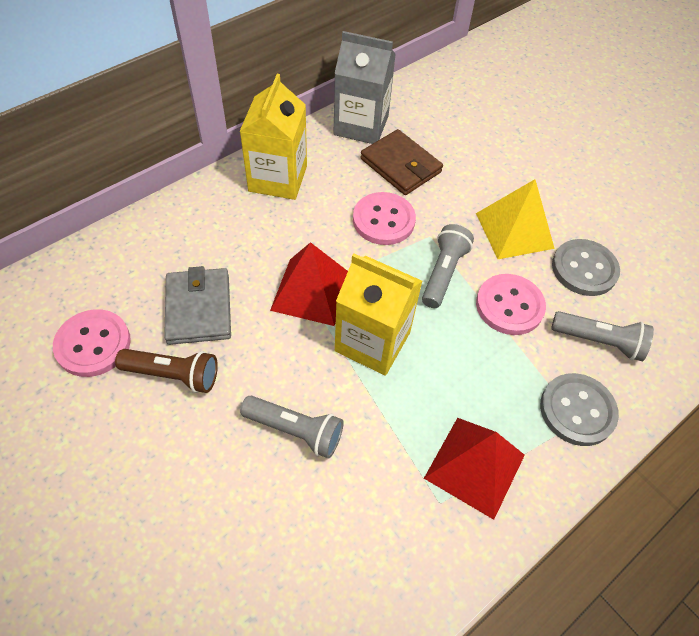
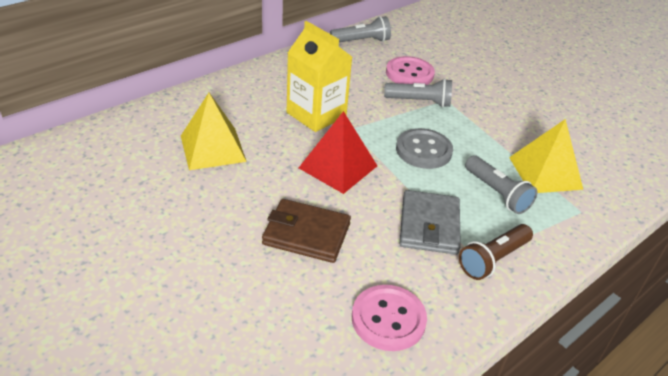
grey button: 2 -> 1
grey carton: 1 -> 0
pink button: 3 -> 2
red pyramid: 2 -> 1
yellow carton: 2 -> 1
yellow pyramid: 1 -> 2

